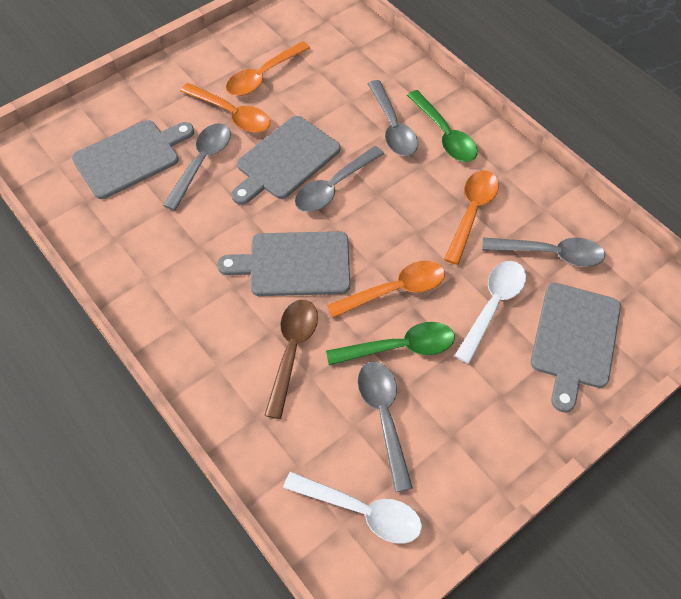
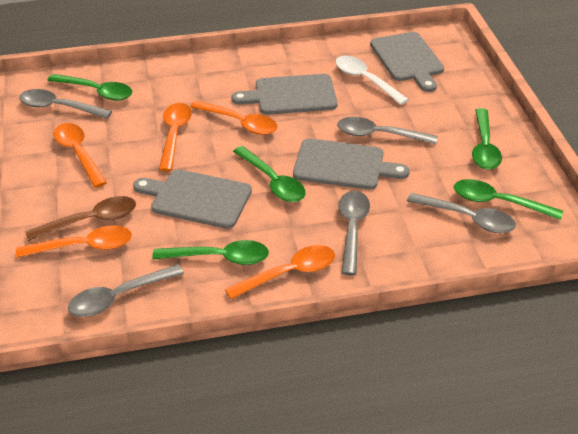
green spoon: 2 -> 5
orange spoon: 4 -> 5
white spoon: 2 -> 1

